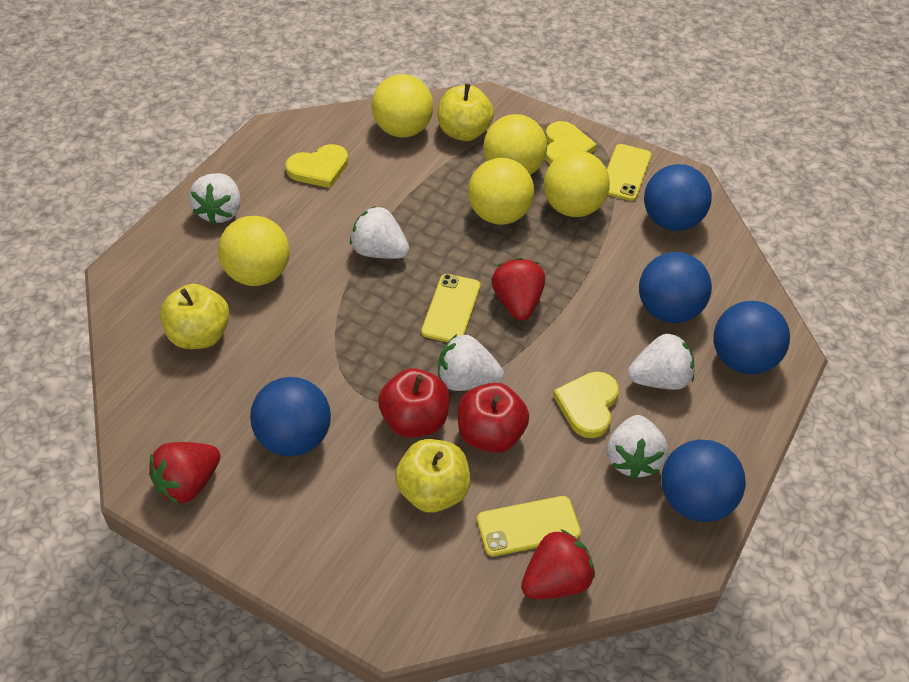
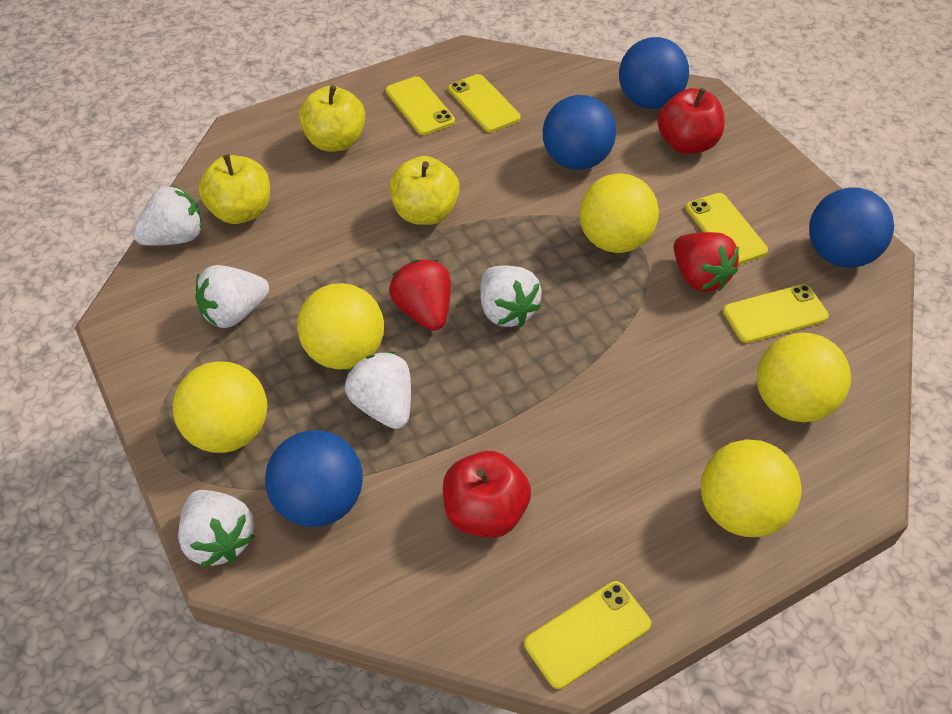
blue ball: 5 -> 4
red strawberry: 3 -> 2
yellow heart: 3 -> 0
yellow phone: 3 -> 5

